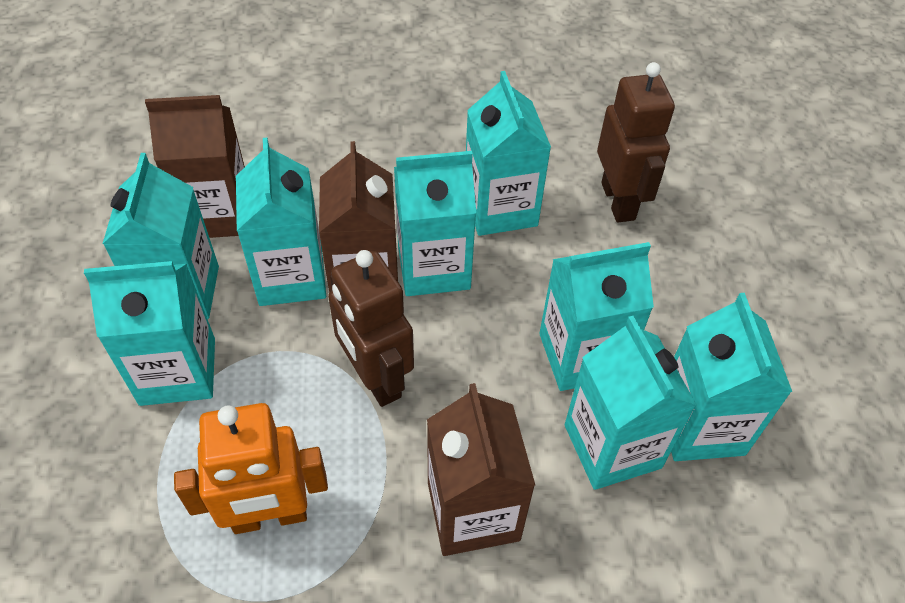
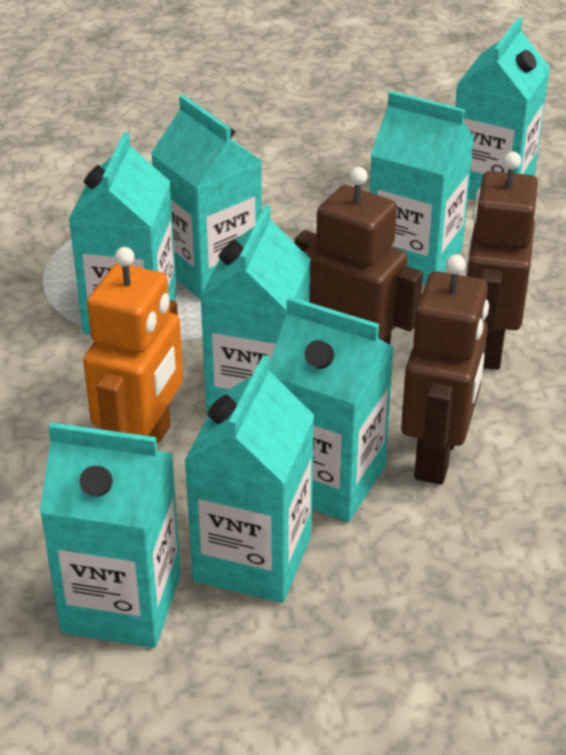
brown carton: 3 -> 0
brown robot: 2 -> 3

